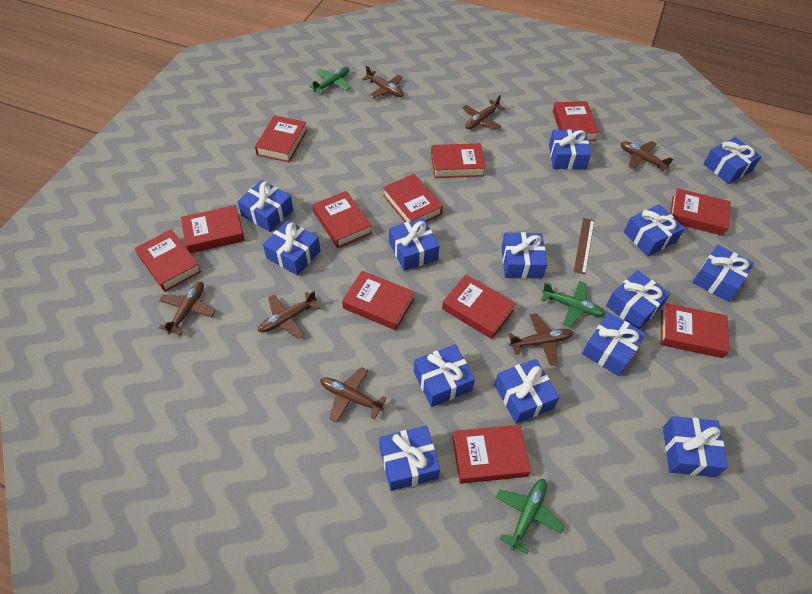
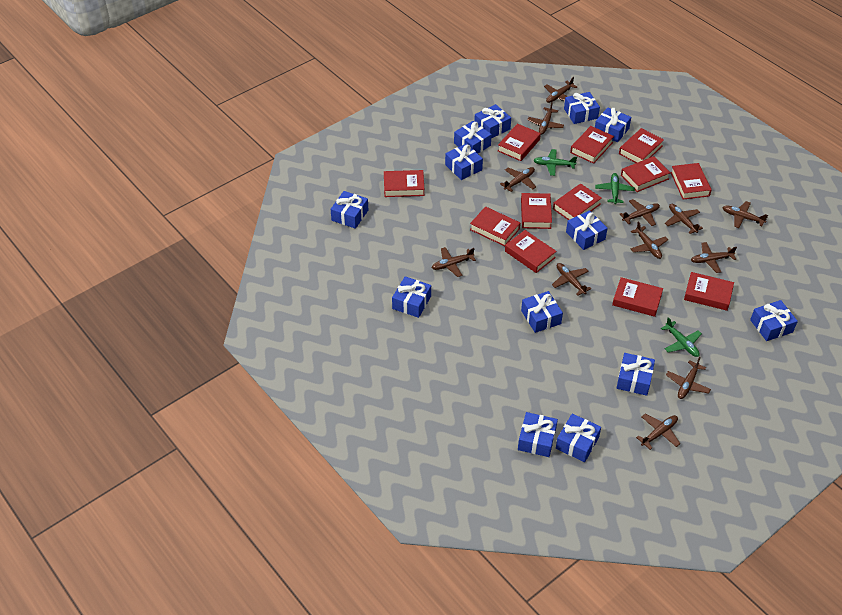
blue gift: 14 -> 13
brown plane: 7 -> 12
brown ruler: 1 -> 0

